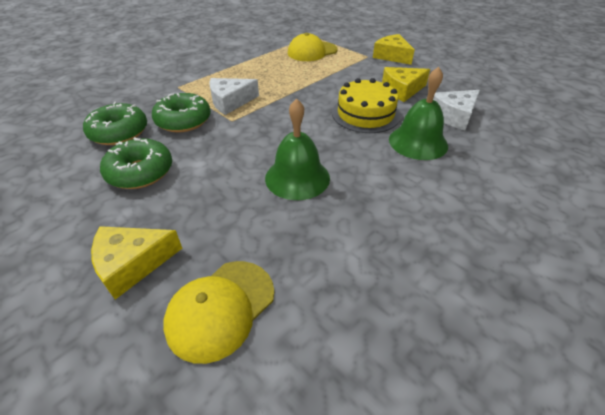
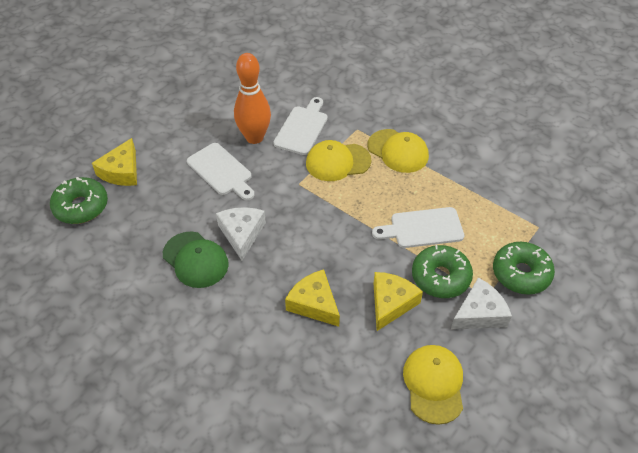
green bell: 2 -> 0
green cap: 0 -> 1
orange bowling pin: 0 -> 1
white cutting board: 0 -> 3
yellow cake: 1 -> 0
yellow cap: 2 -> 3

